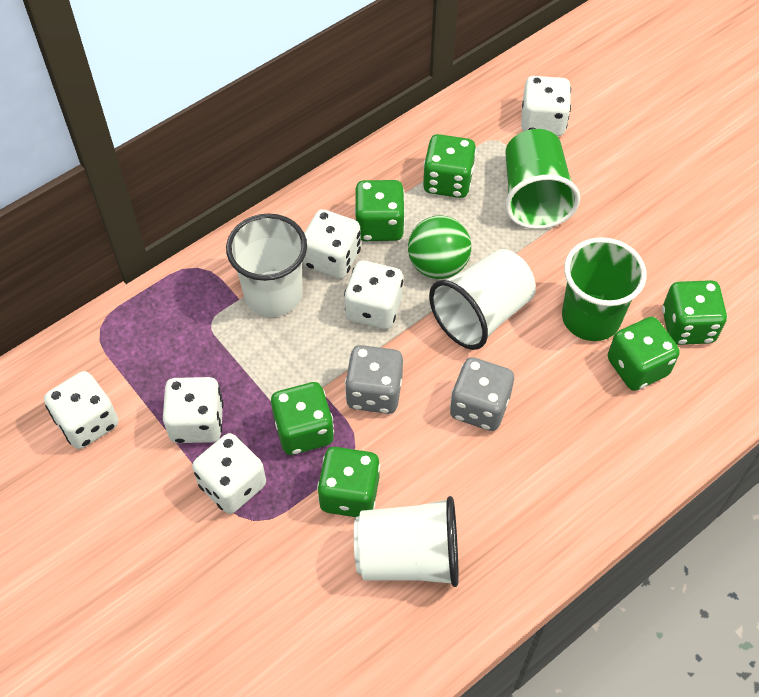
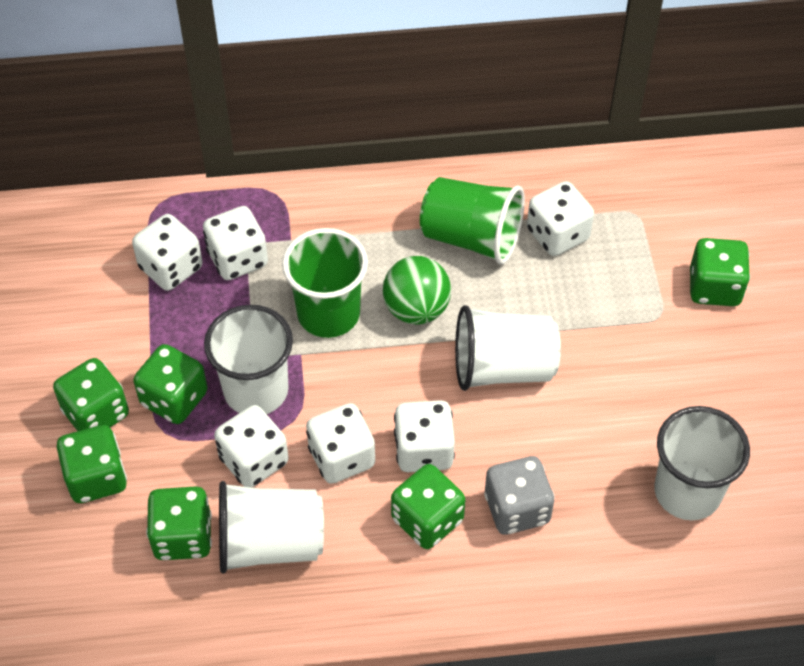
grey dice: 2 -> 1
white cup: 3 -> 4

